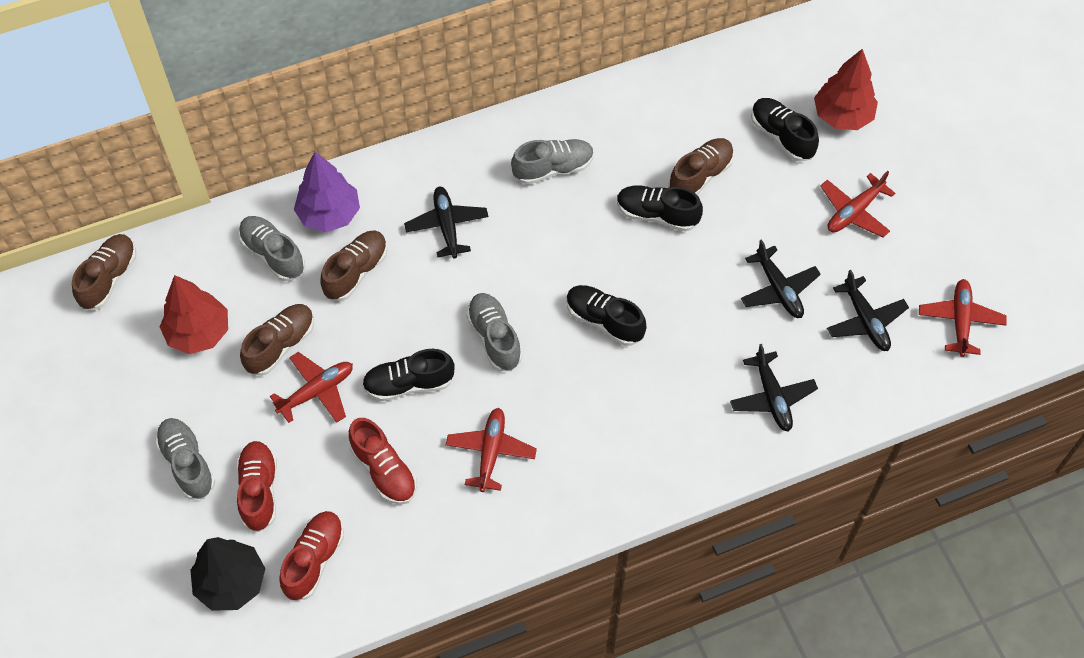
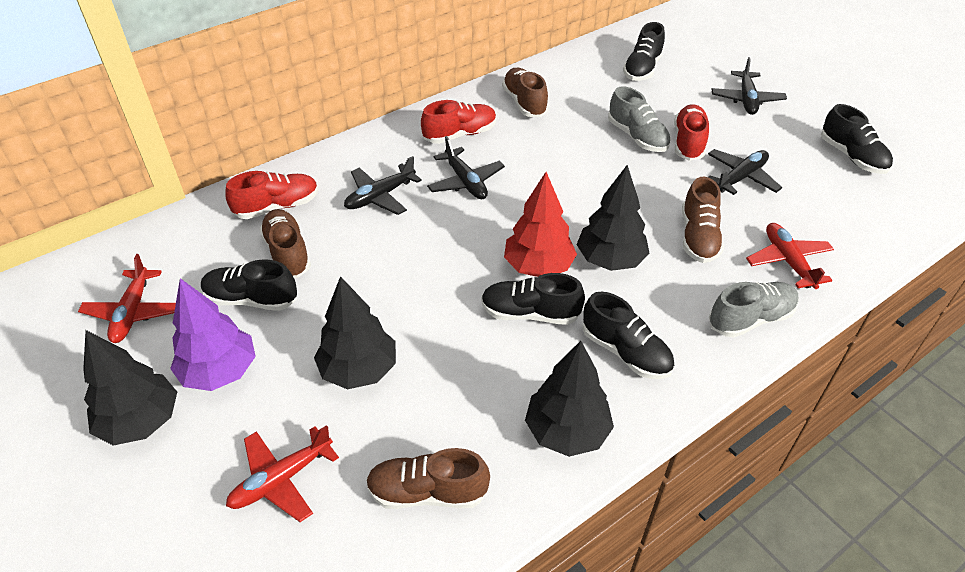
black shoe: 4 -> 5
black tree: 1 -> 4
grey shoe: 4 -> 2
red plane: 4 -> 3
red tree: 2 -> 1

